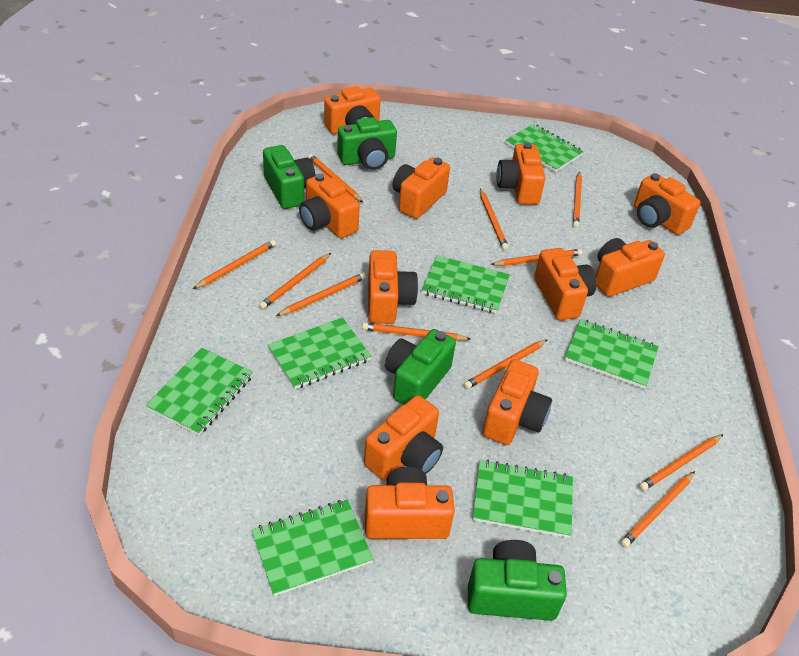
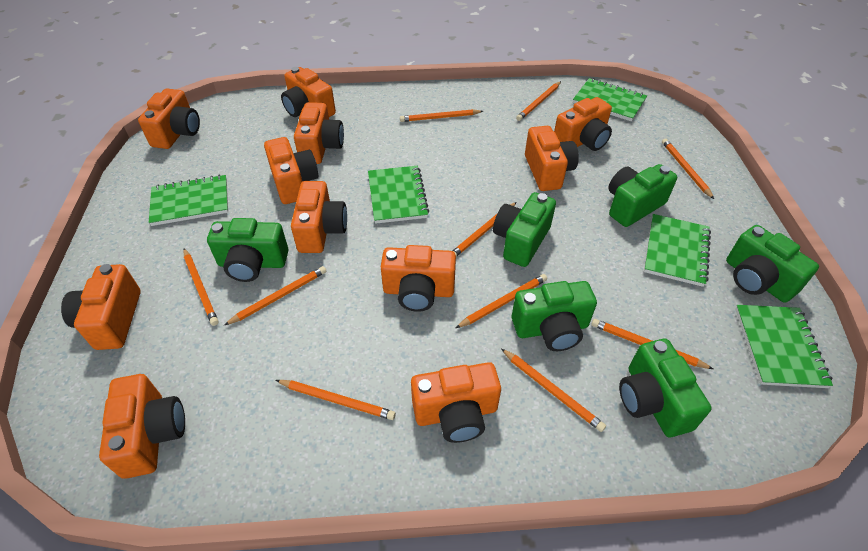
green camera: 4 -> 6
green notebook: 7 -> 5
orange pencil: 11 -> 10

